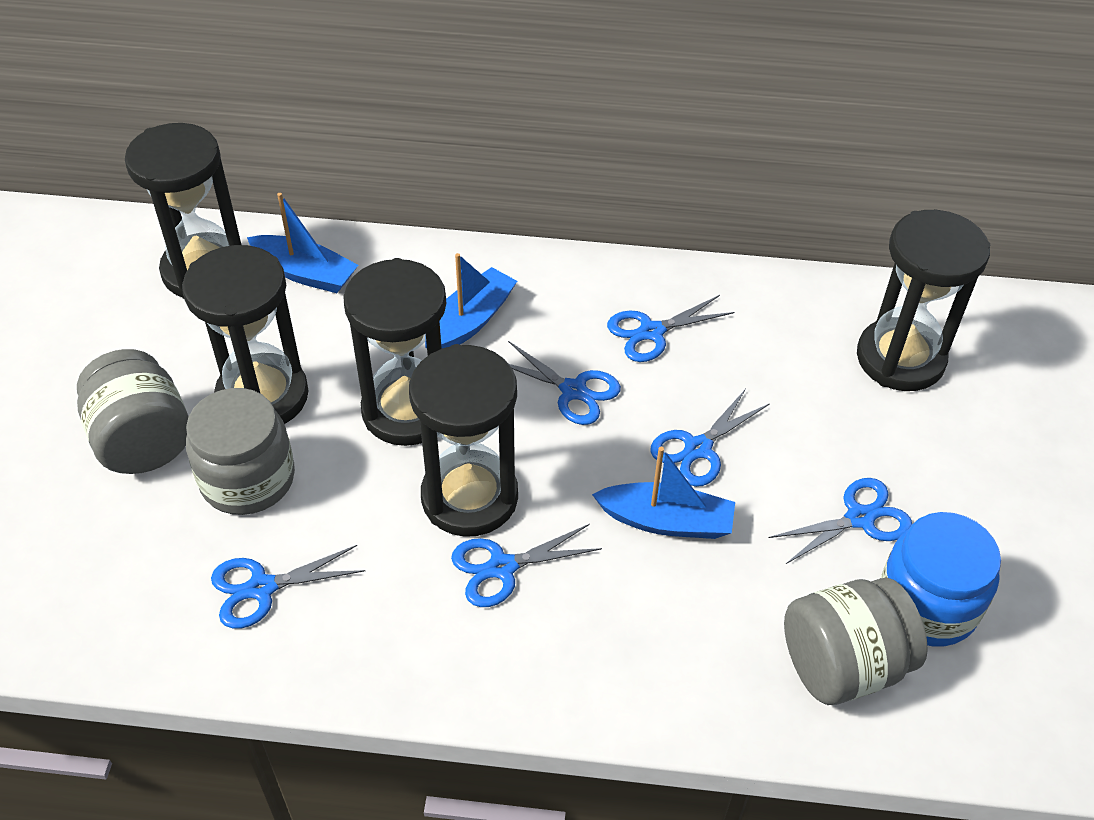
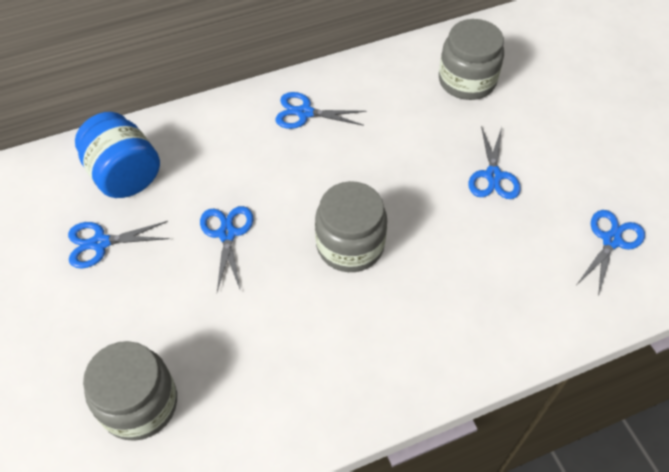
black hourglass: 5 -> 0
blue boat: 3 -> 0
blue scissors: 6 -> 5

